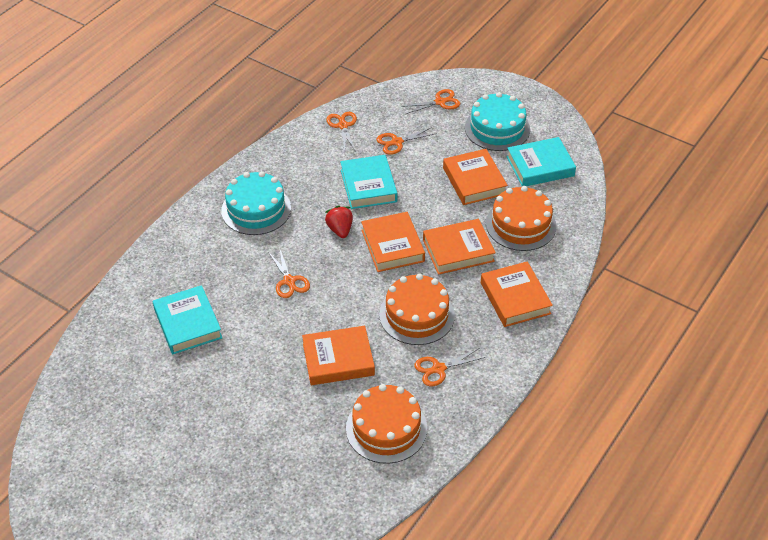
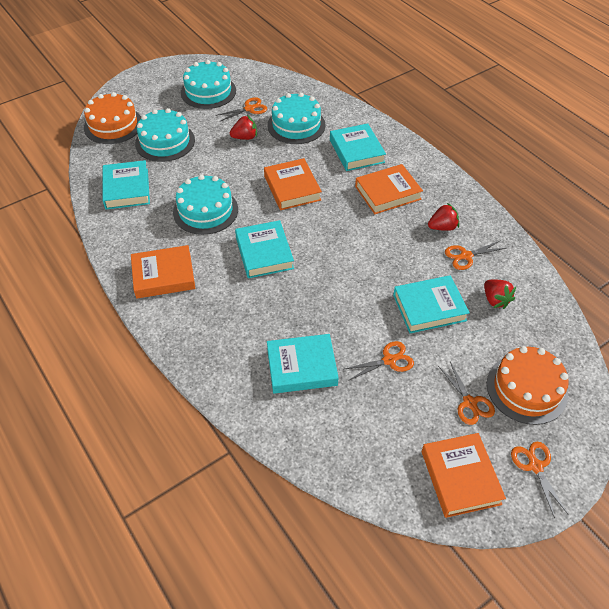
orange book: 5 -> 4
orange cake: 3 -> 2
red strawberry: 1 -> 3
turquoise book: 3 -> 5
turquoise cake: 2 -> 4

